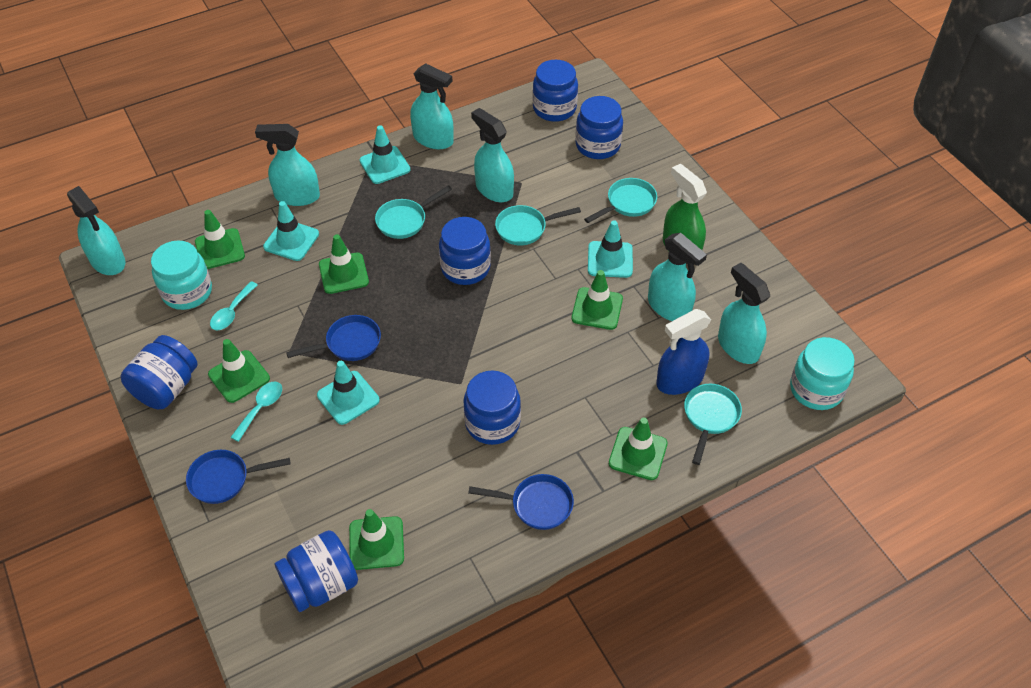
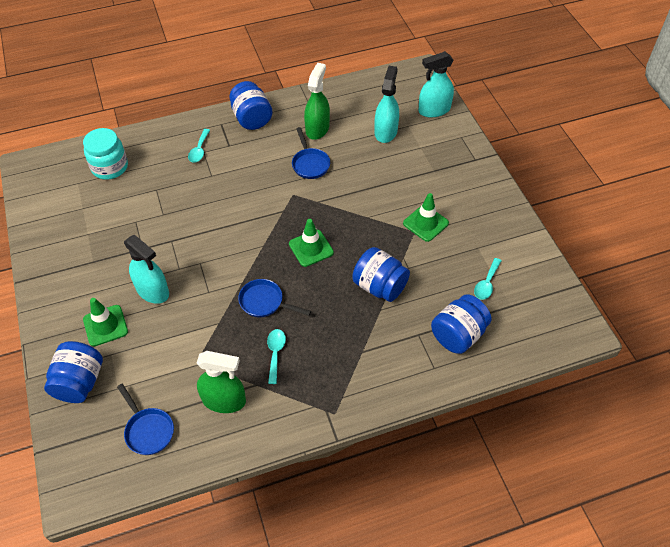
blue jar: 6 -> 4
blue spray bottle: 1 -> 0
green spray bottle: 1 -> 2
green traffic cone: 6 -> 3
turquoise jar: 2 -> 1
turquoise pan: 4 -> 0
turquoise spoon: 2 -> 3
turquoise spray bottle: 6 -> 3
turquoise traffic cone: 4 -> 0

